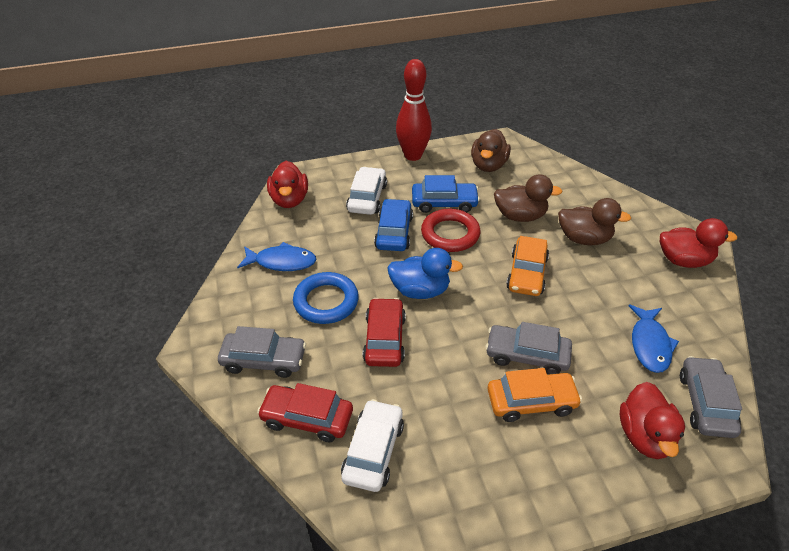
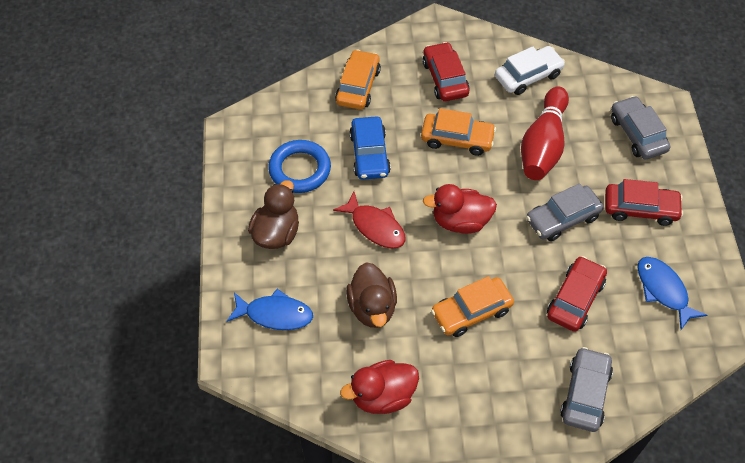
blue car: 2 -> 1
blue duck: 1 -> 0
brown duck: 3 -> 2
orange car: 2 -> 3
red car: 2 -> 3
red duck: 3 -> 2
red fish: 0 -> 1
red ring: 1 -> 0
white car: 2 -> 1

